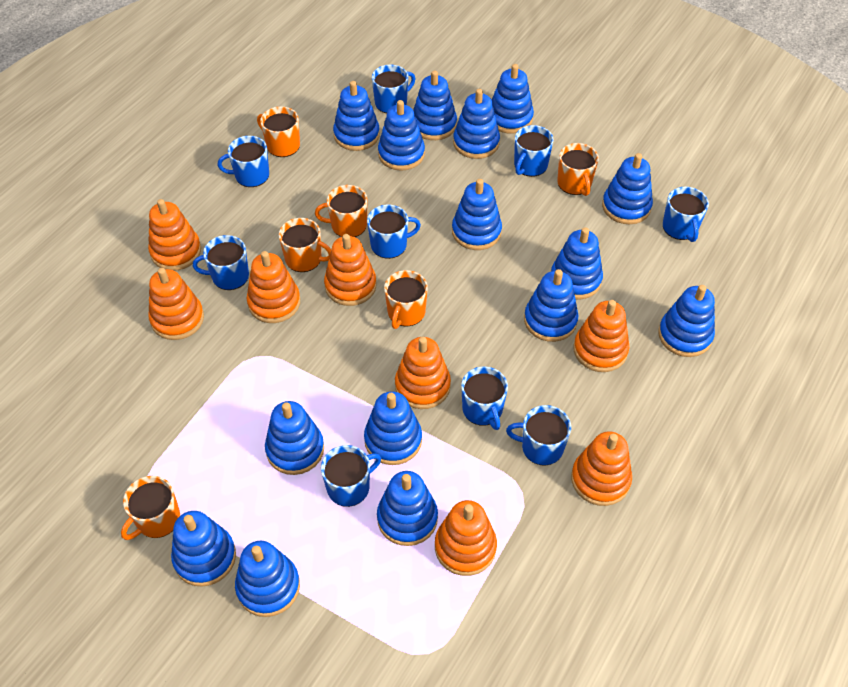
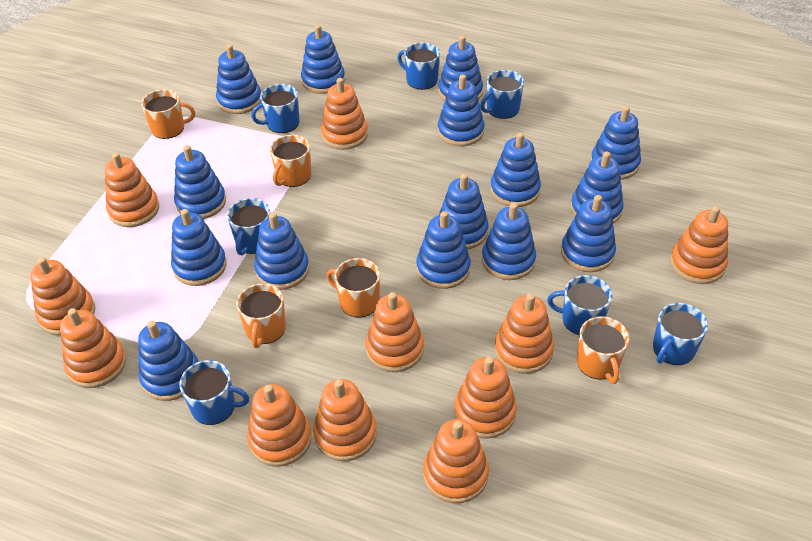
blue mug: 9 -> 7
orange mug: 6 -> 5
orange stacking toy: 8 -> 11

